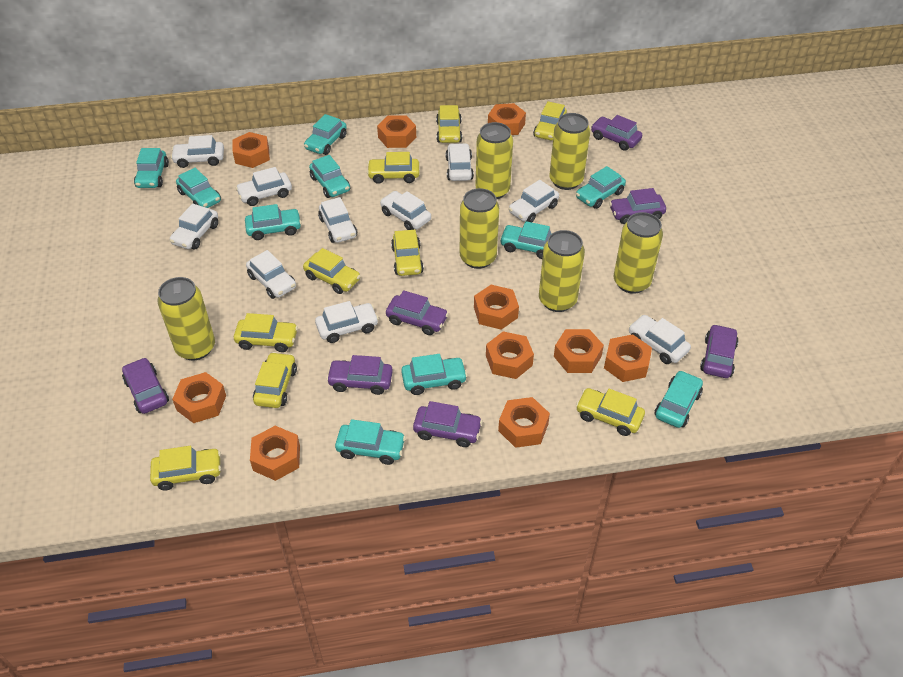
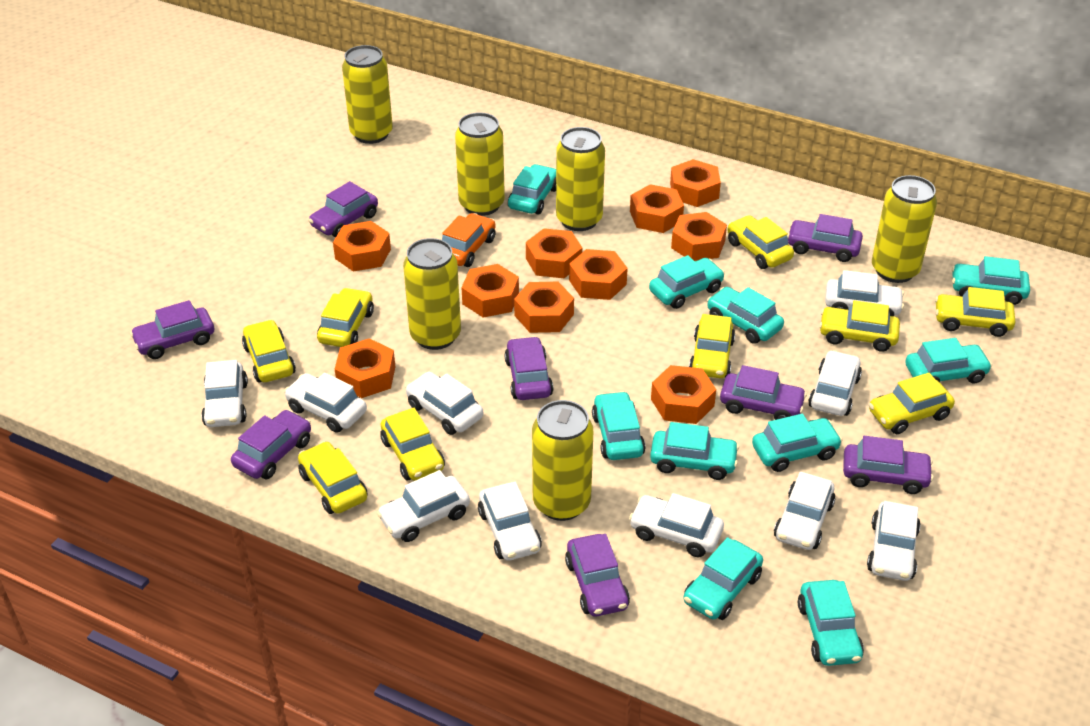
orange car: 0 -> 1
purple car: 7 -> 8

